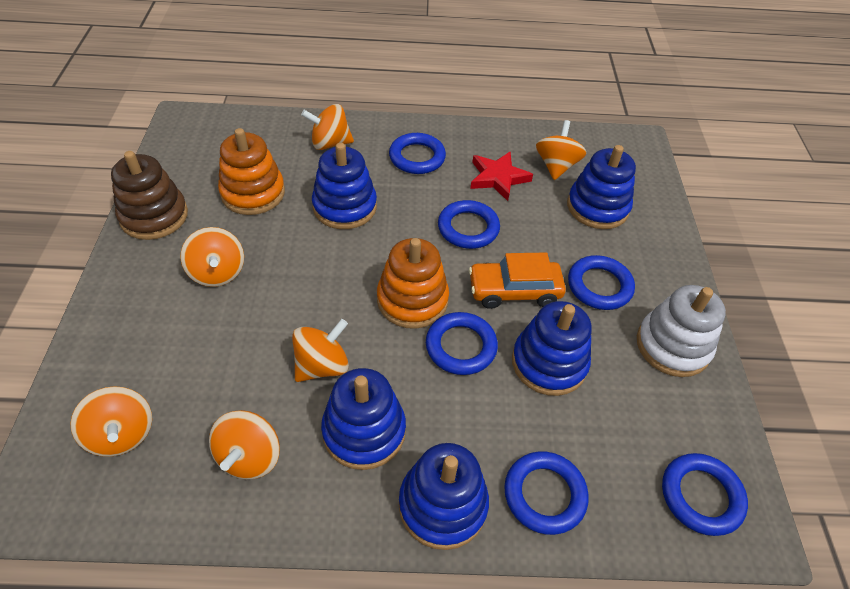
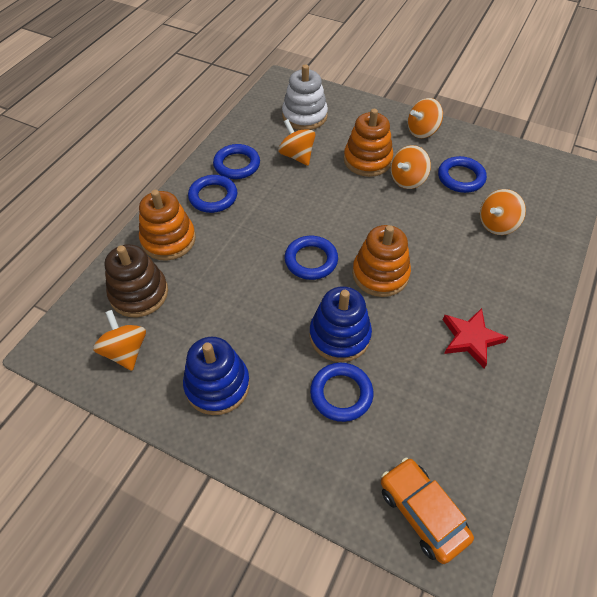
blue ring: 6 -> 5
blue stacking toy: 5 -> 2
orange spinning top: 6 -> 5
orange stacking toy: 2 -> 3

